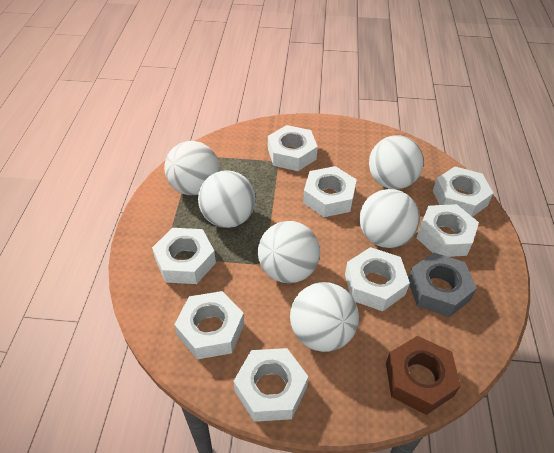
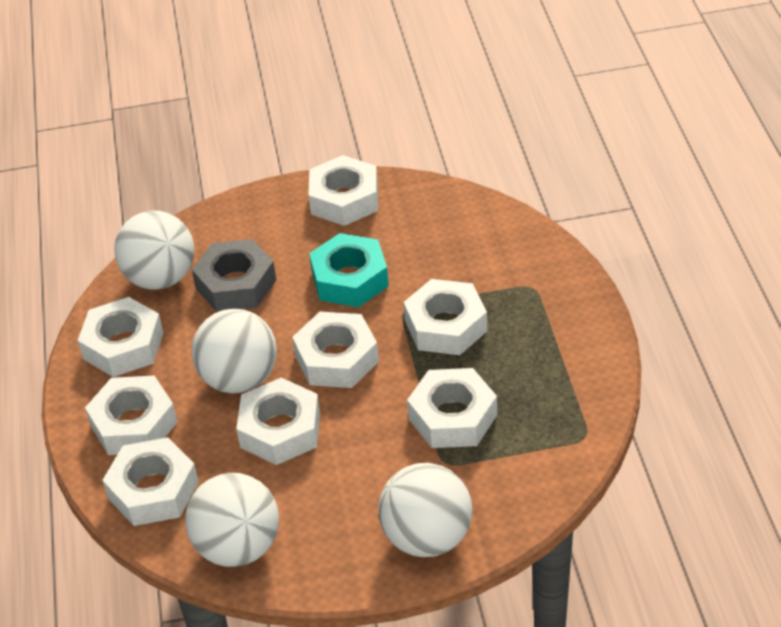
brown nut: 1 -> 0
turquoise nut: 0 -> 1
white ball: 6 -> 4

